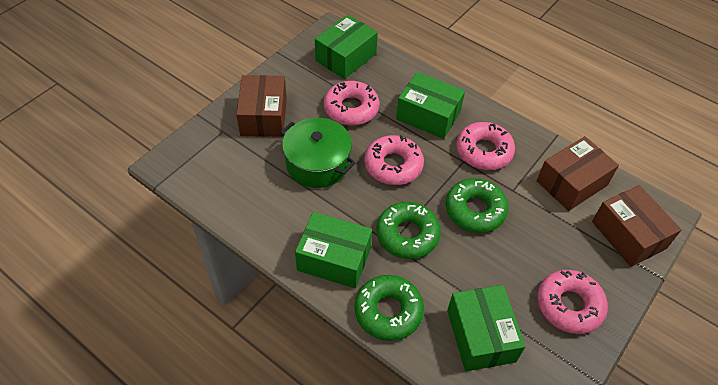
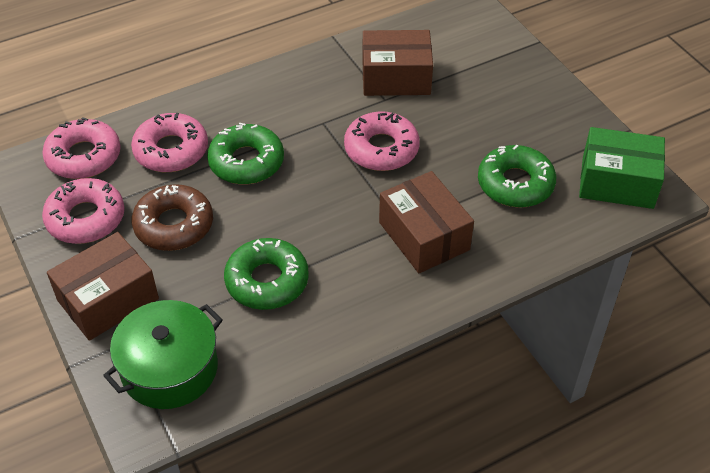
brown donut: 0 -> 1
green box: 4 -> 1

